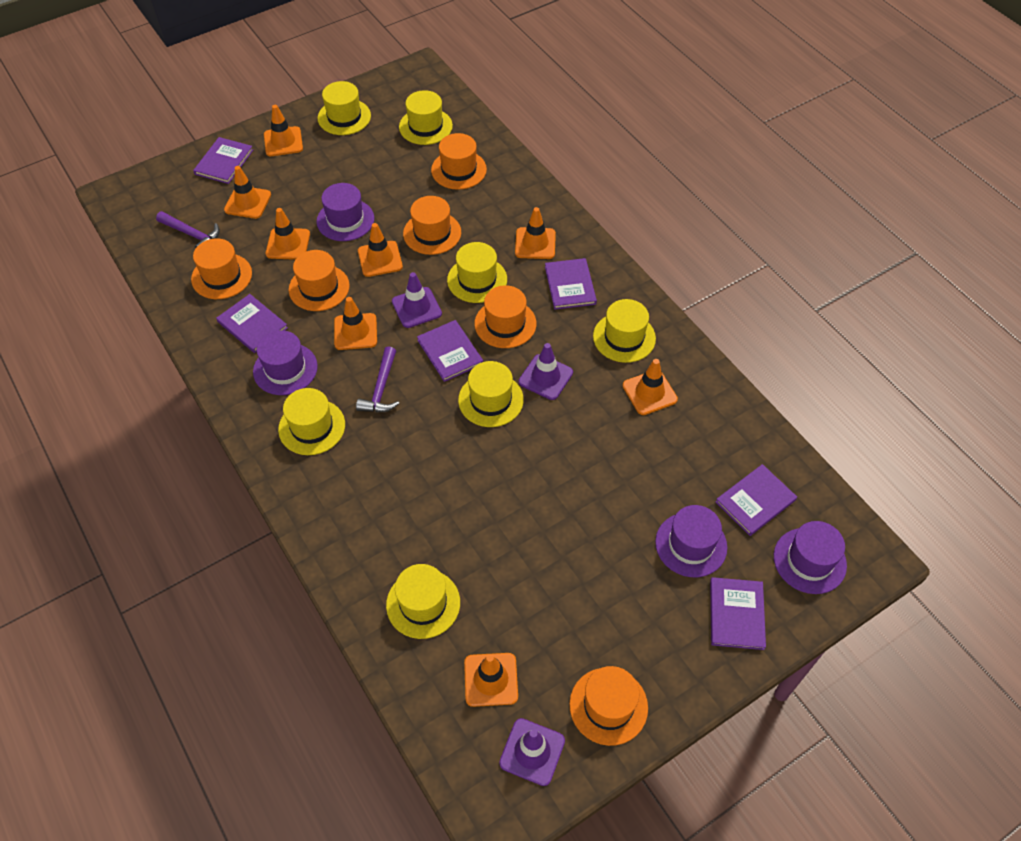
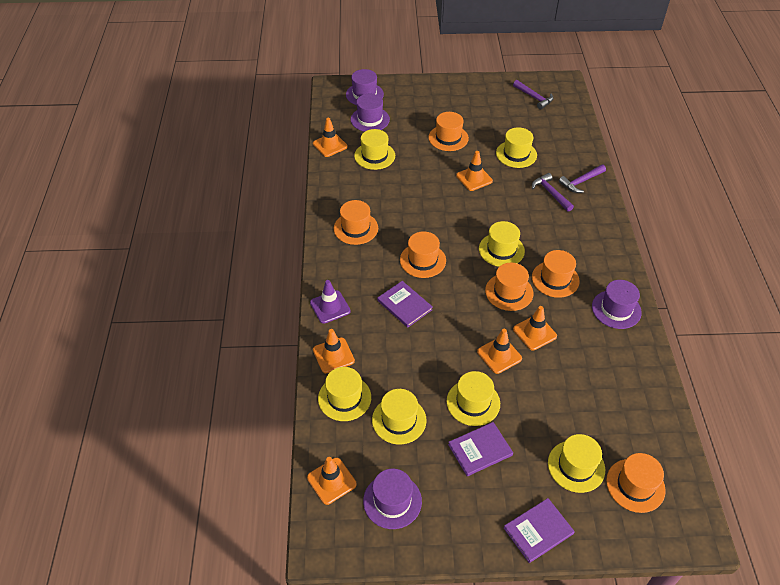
orange traffic cone: 8 -> 6
purple book: 6 -> 3
purple hammer: 2 -> 3
purple traffic cone: 3 -> 1

